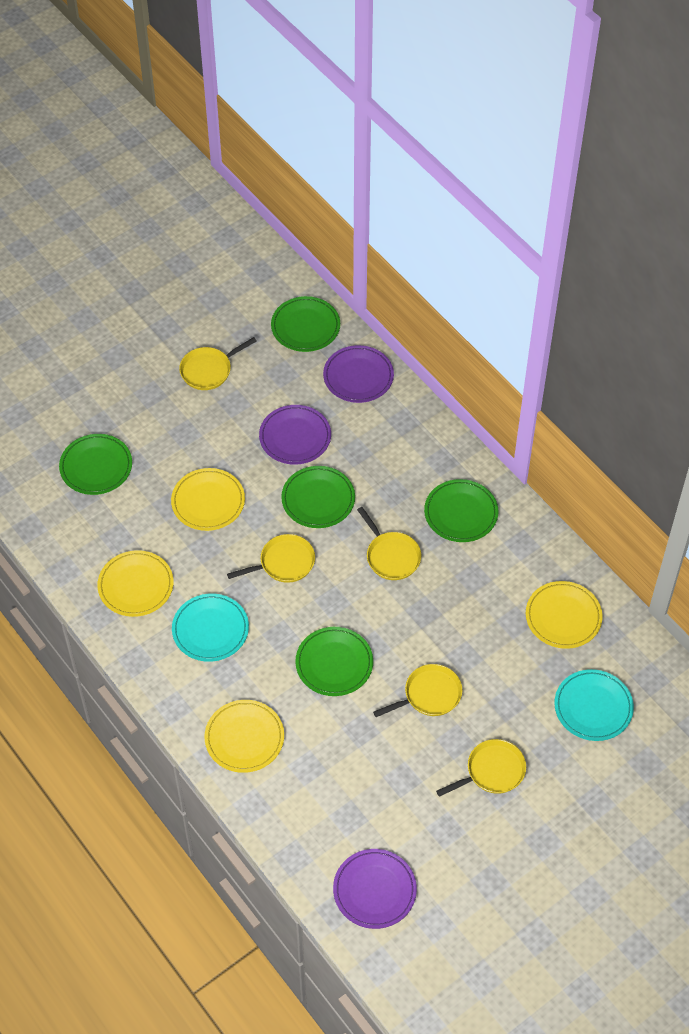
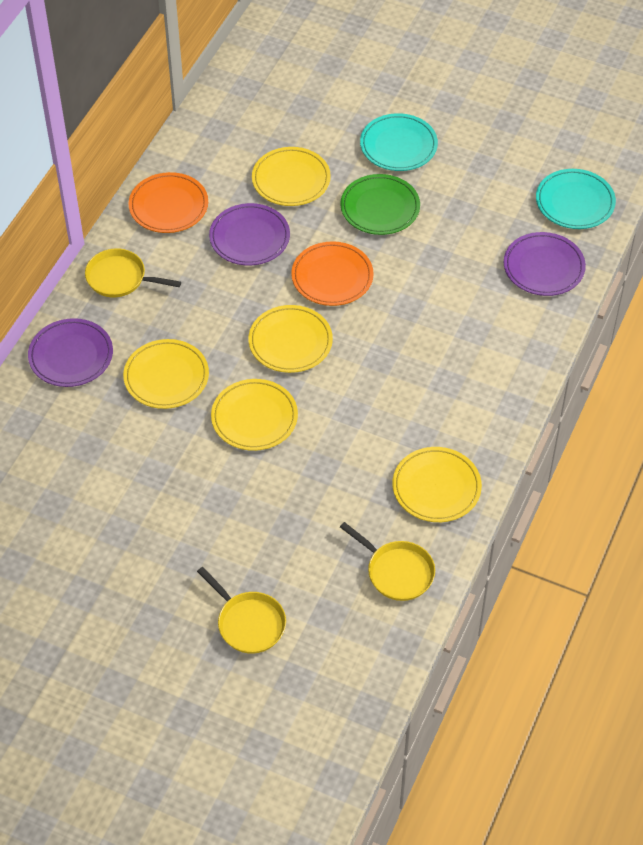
green plate: 5 -> 1
orange plate: 0 -> 2
yellow pan: 5 -> 3
yellow plate: 4 -> 5

